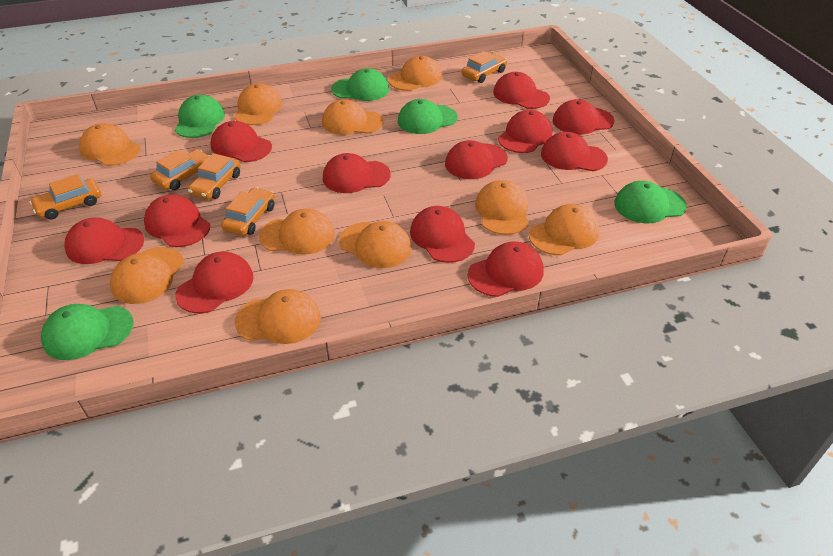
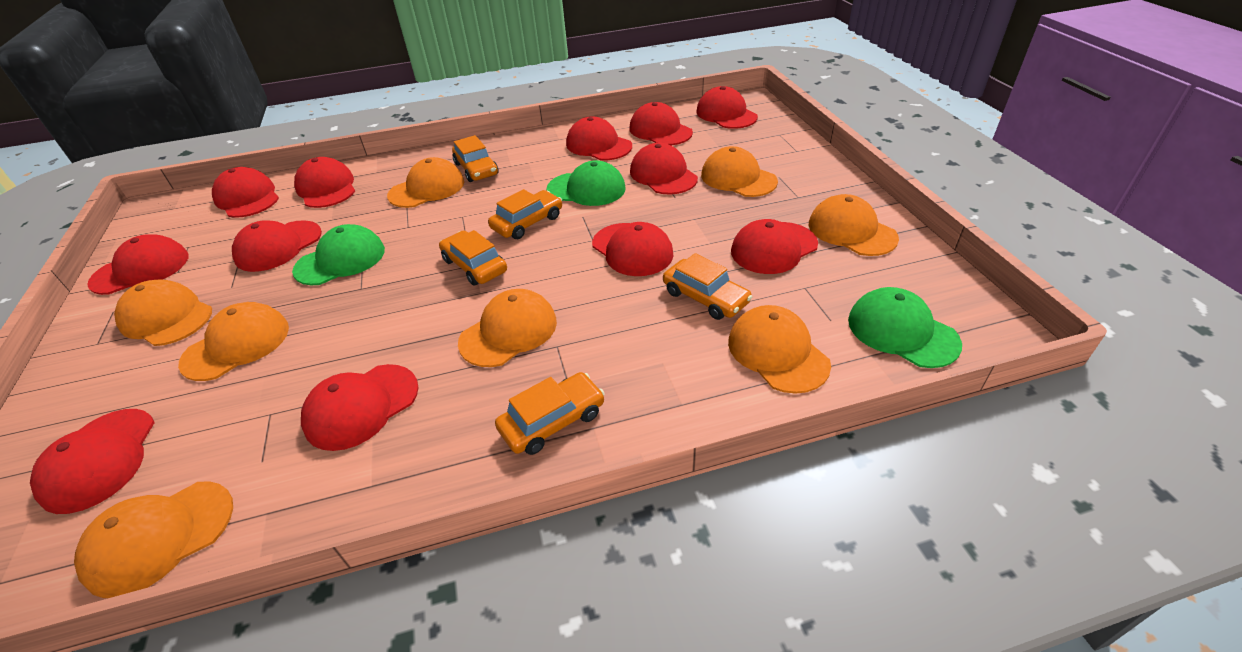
green cap: 5 -> 3
orange cap: 10 -> 8

